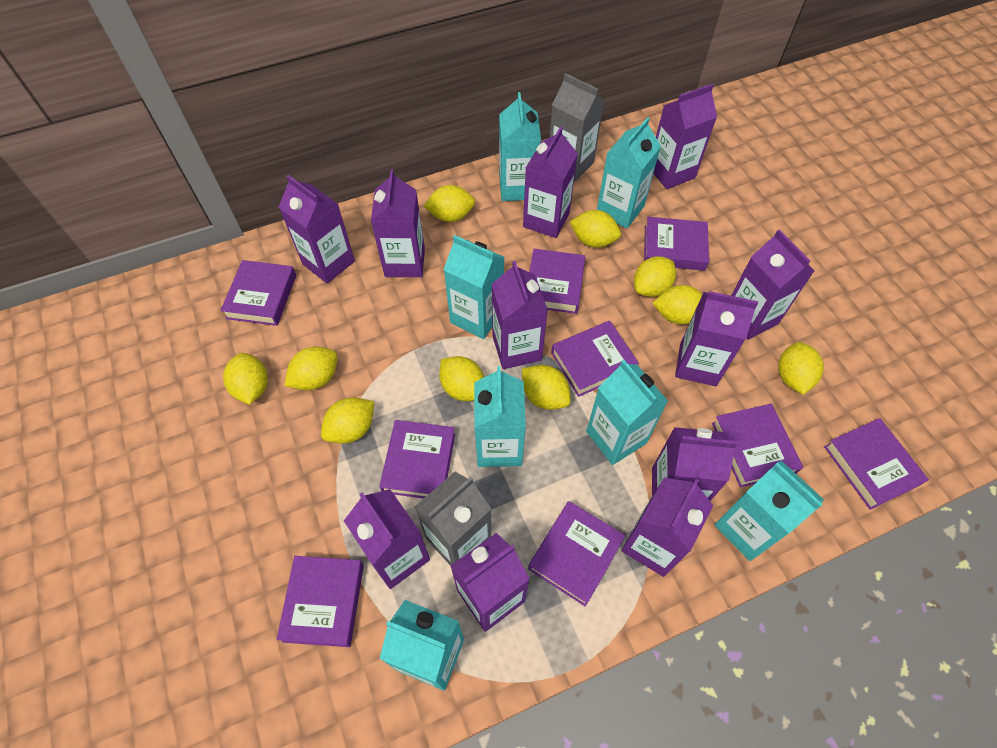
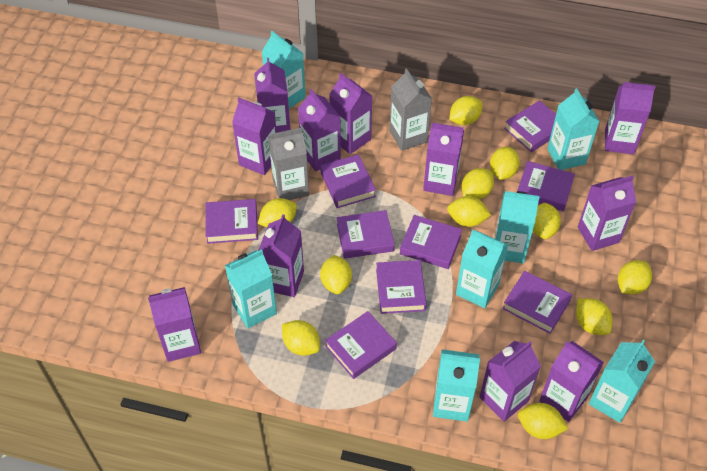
yellow lemon: 10 -> 11

